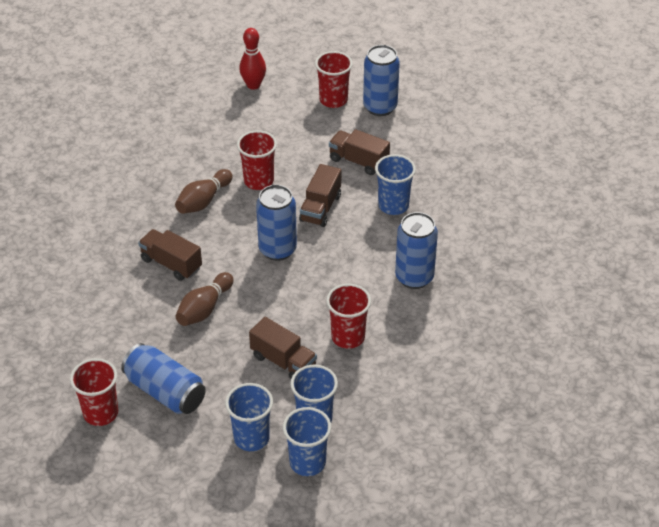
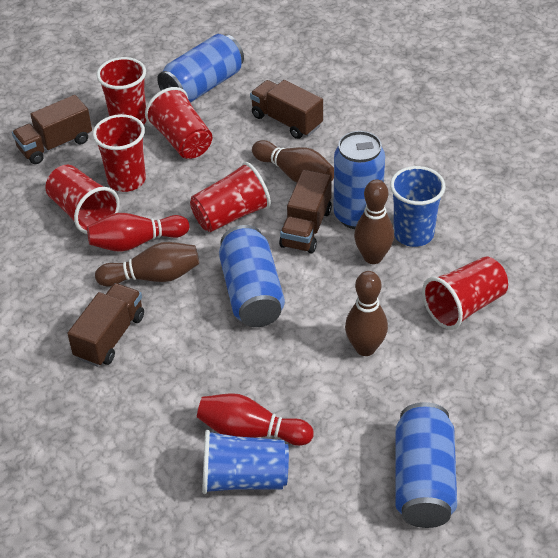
blue cup: 4 -> 2
brown bowling pin: 2 -> 4
red bowling pin: 1 -> 2
red cup: 4 -> 6

